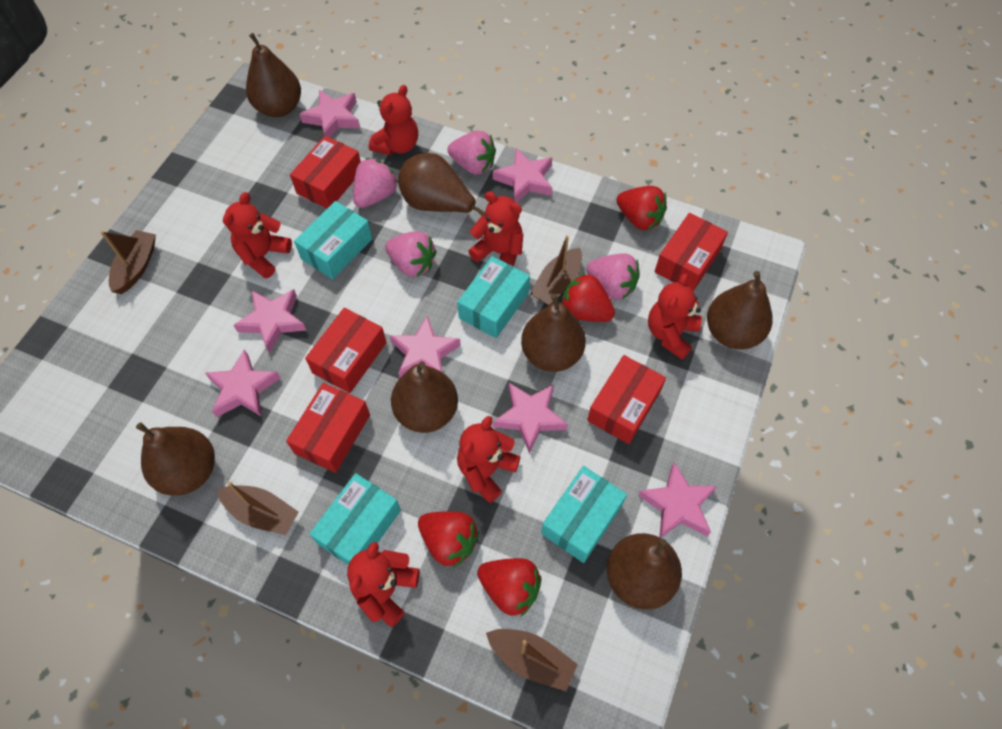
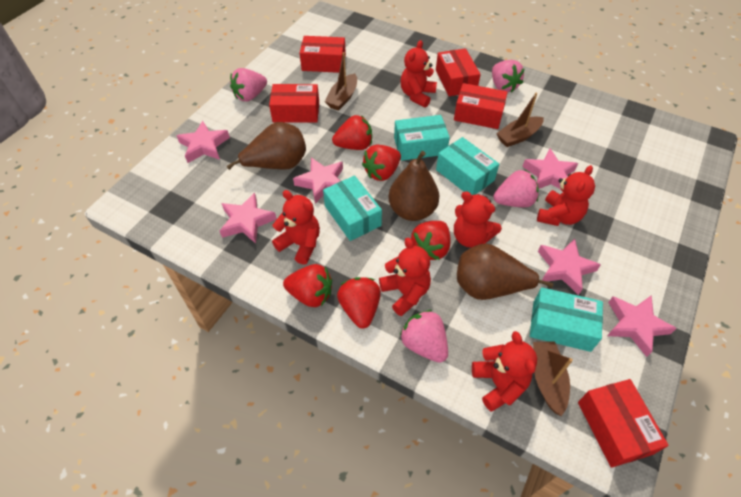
brown boat: 4 -> 3
brown pear: 7 -> 3
pink star: 7 -> 6
red strawberry: 4 -> 5

